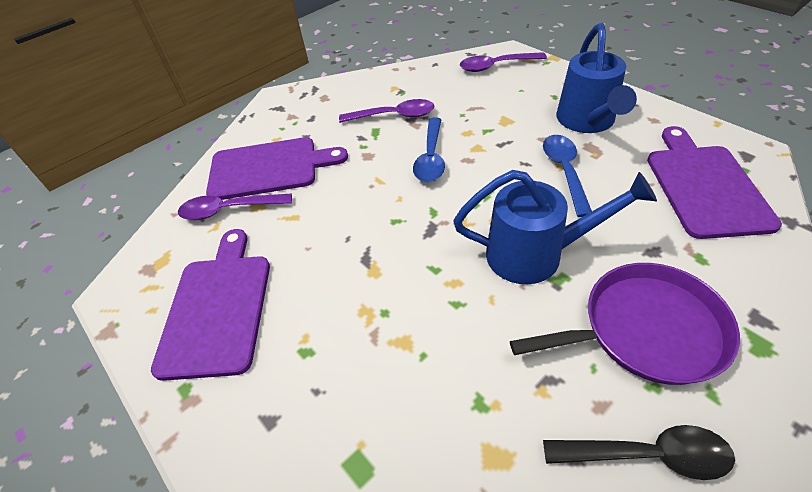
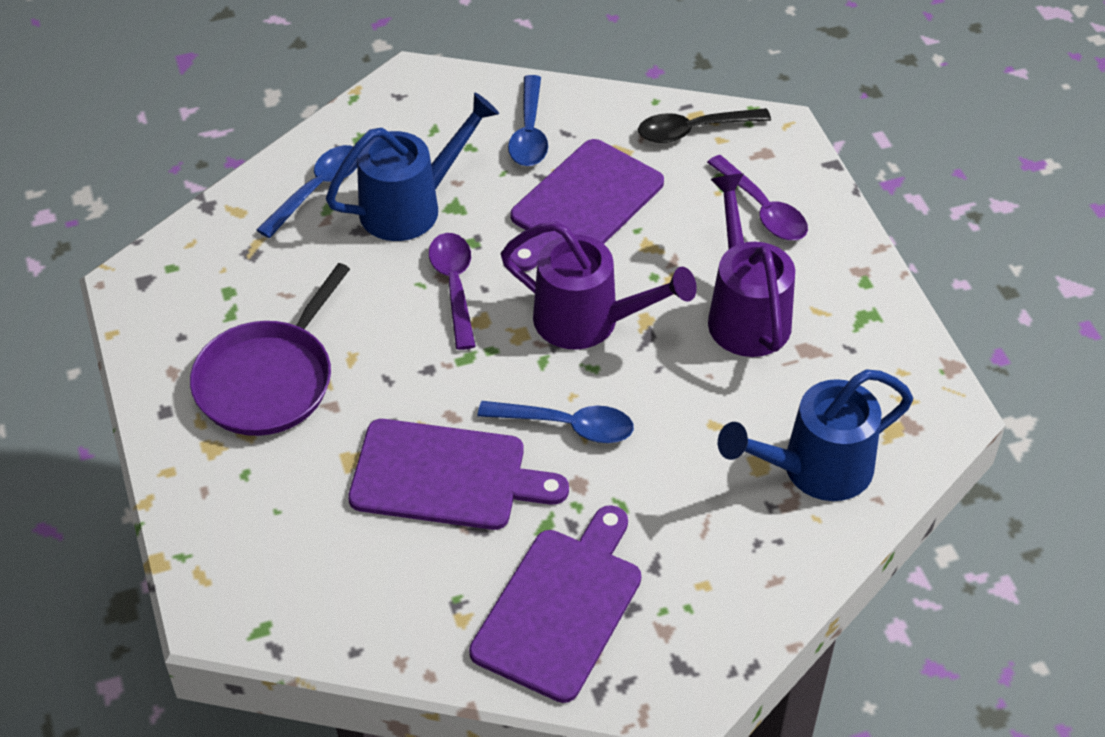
blue spoon: 2 -> 3
purple spoon: 3 -> 2
purple watering can: 0 -> 2

